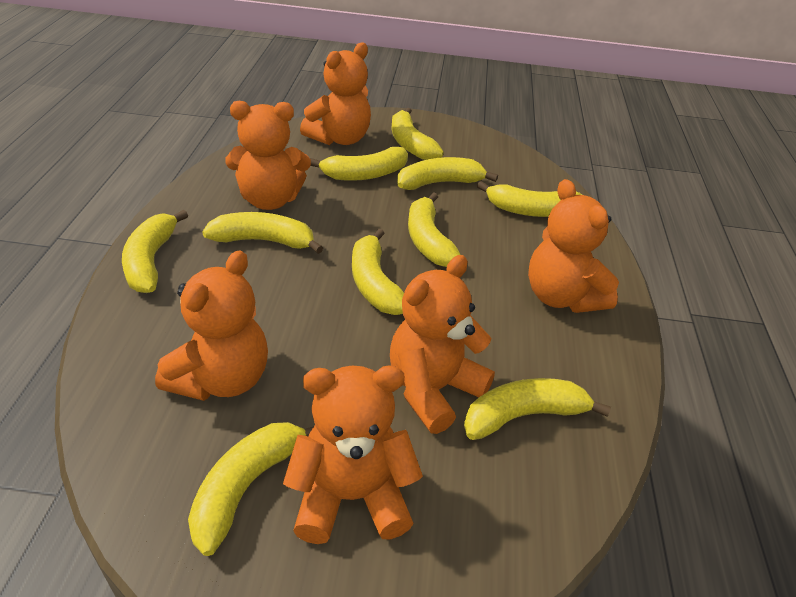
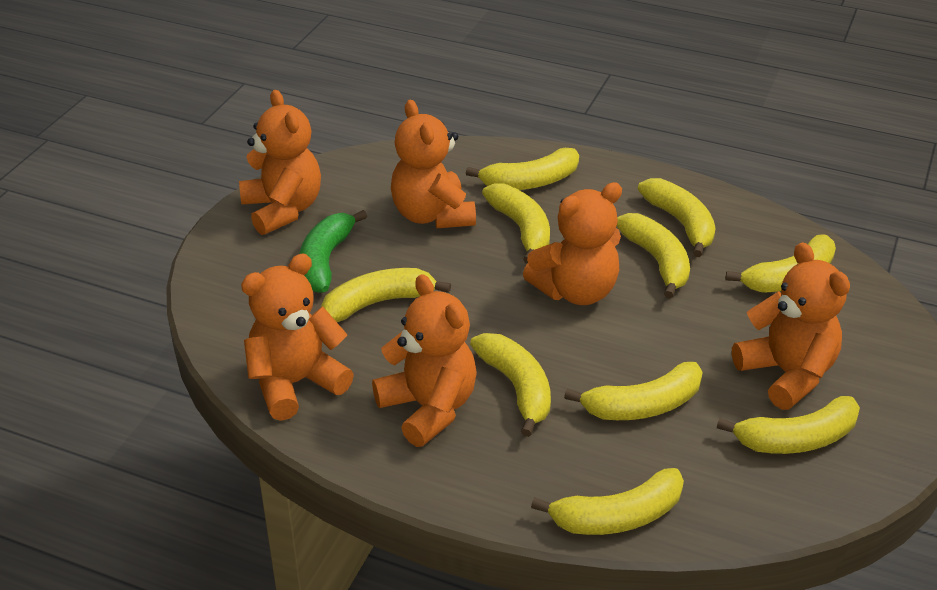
green banana: 0 -> 1

